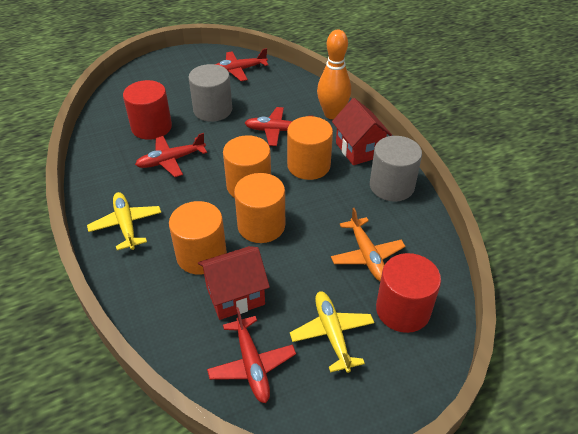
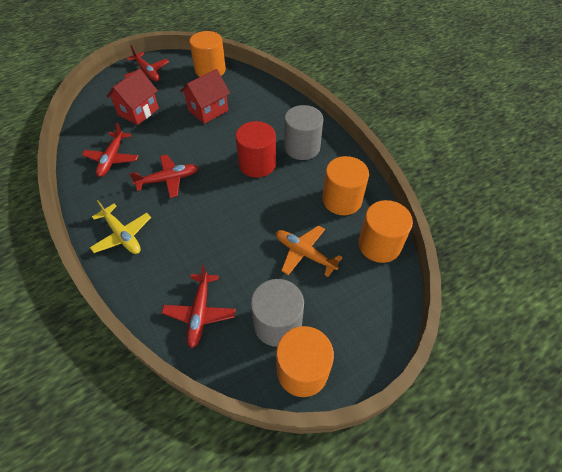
orange bowling pin: 1 -> 0
red cylinder: 2 -> 1
yellow plane: 2 -> 1

